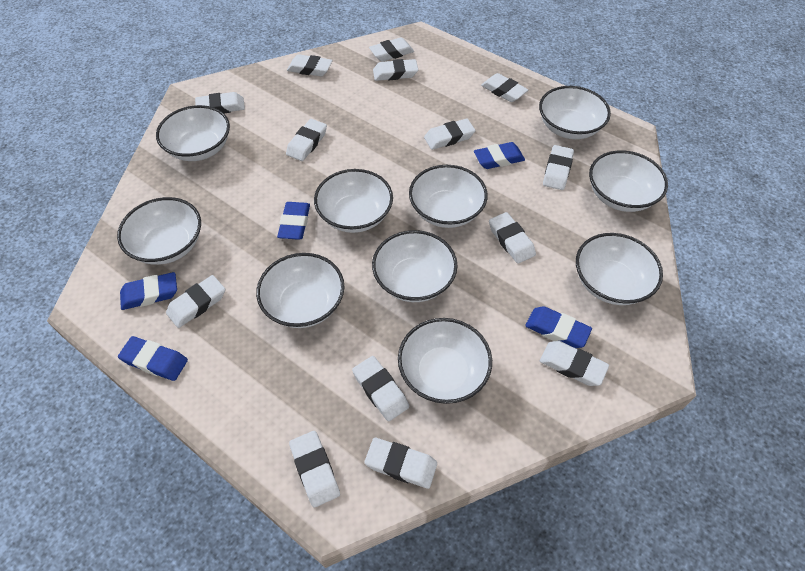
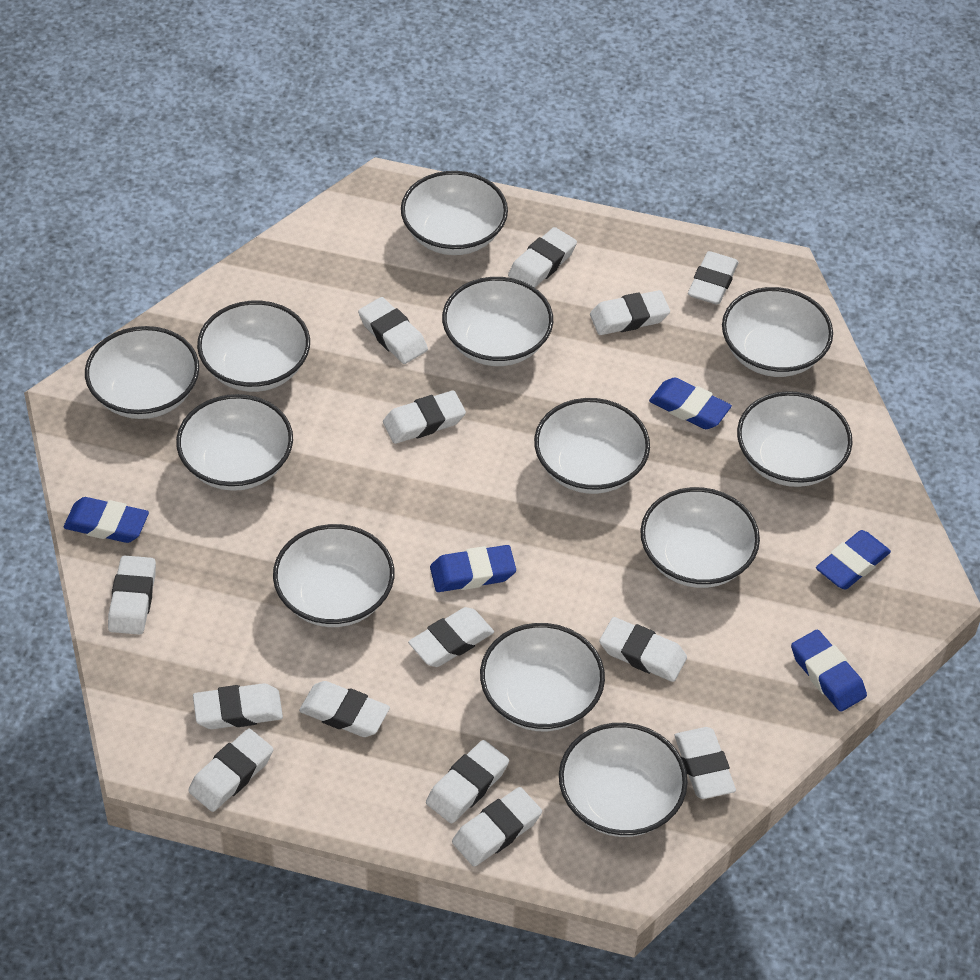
white bowl: 10 -> 12

